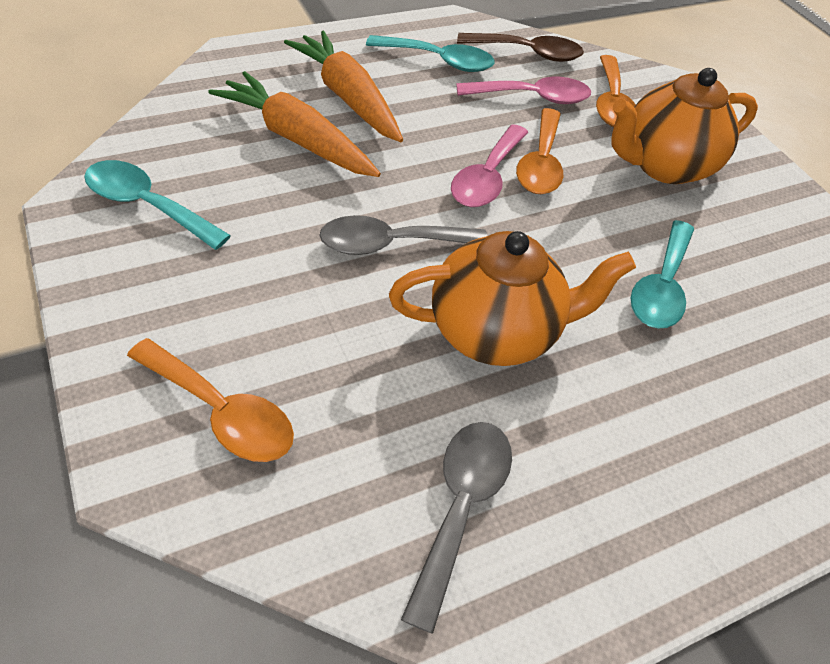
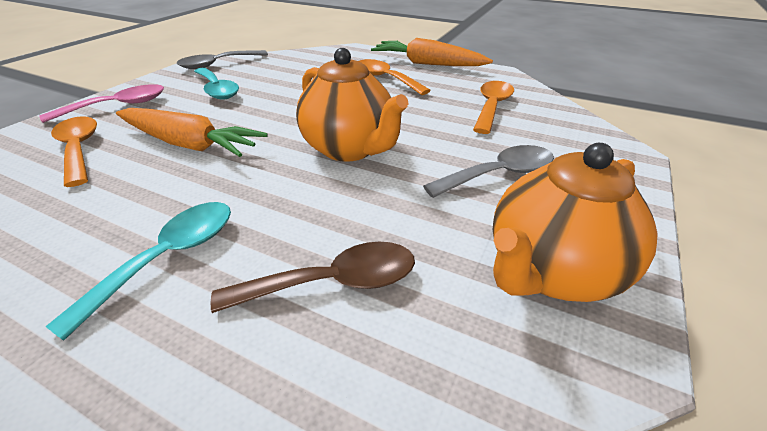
pink spoon: 2 -> 1
turquoise spoon: 3 -> 2

